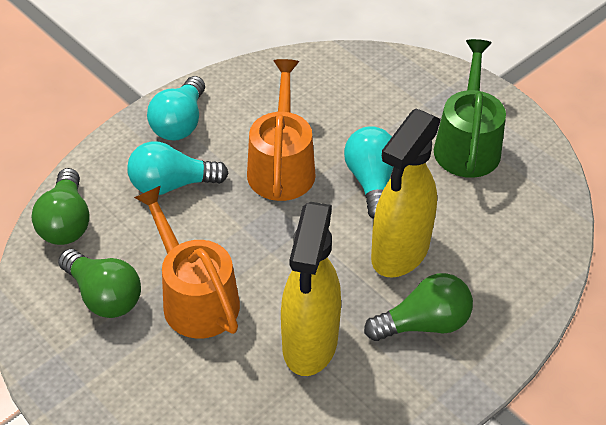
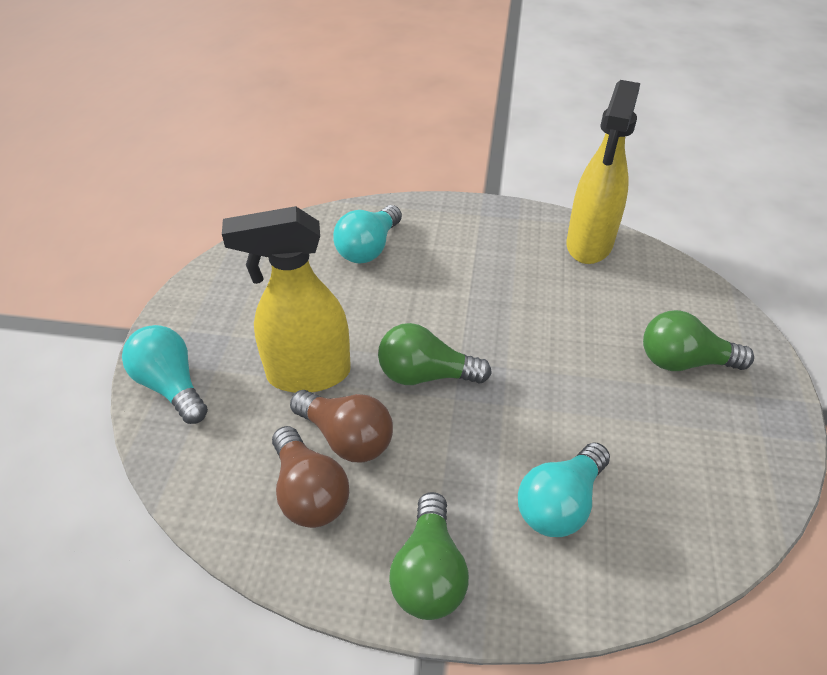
brown light bulb: 0 -> 2
green watering can: 1 -> 0
orange watering can: 2 -> 0

